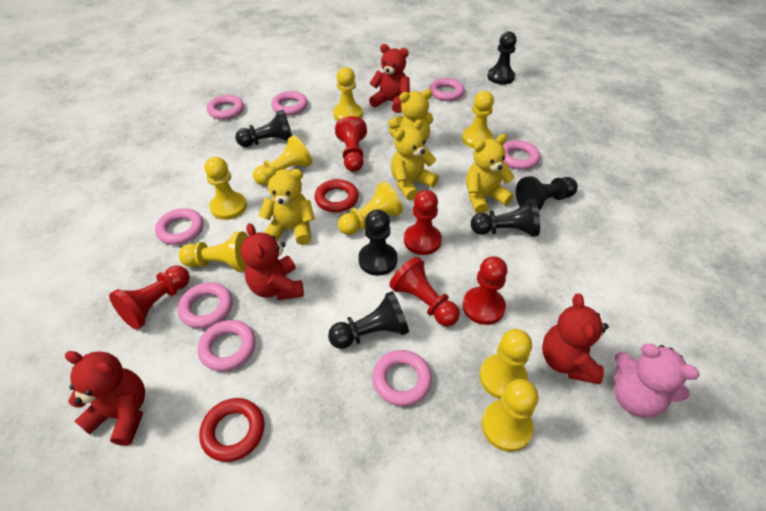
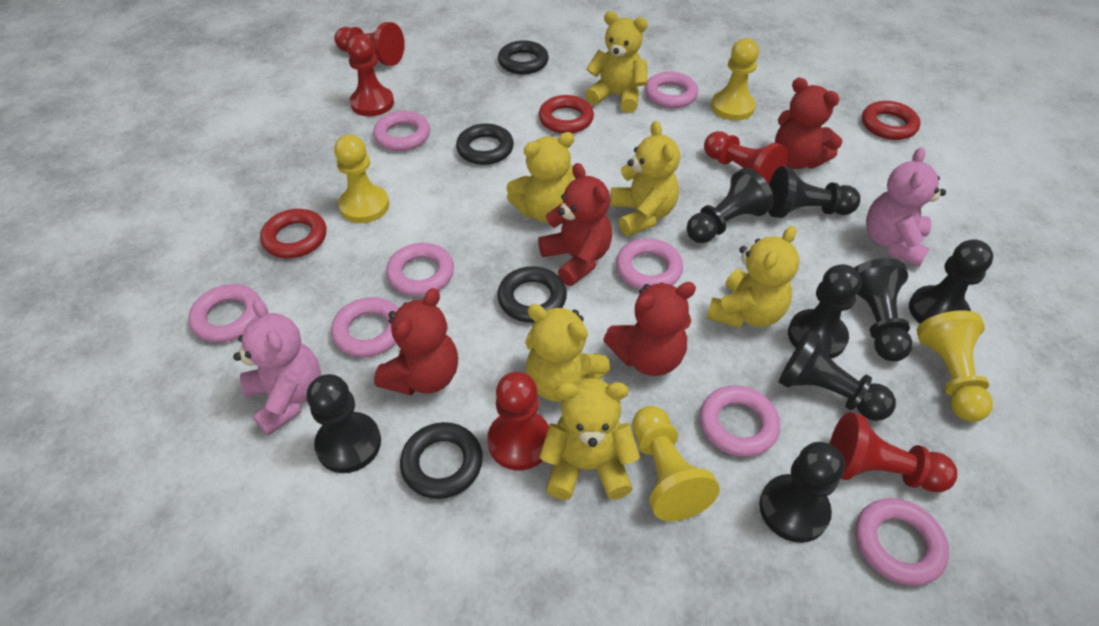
black pawn: 6 -> 8
black ring: 0 -> 4
pink teddy bear: 1 -> 2
red ring: 2 -> 3
yellow pawn: 8 -> 4
yellow teddy bear: 4 -> 6

